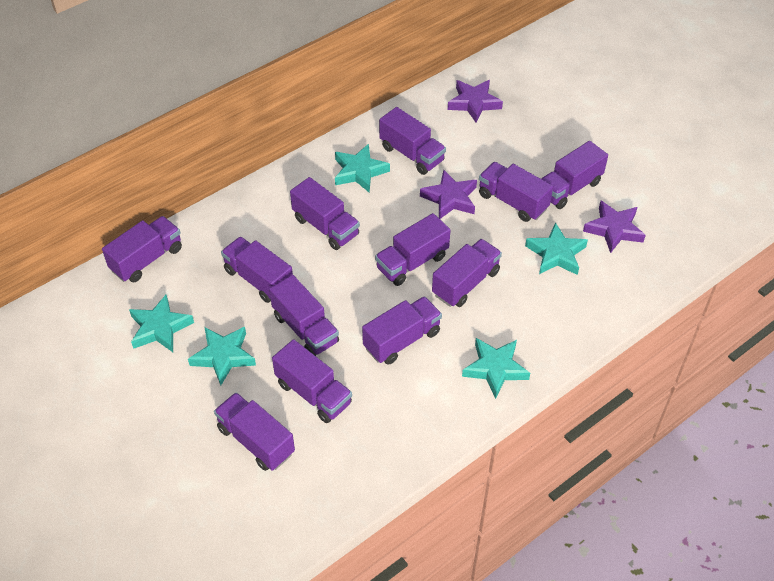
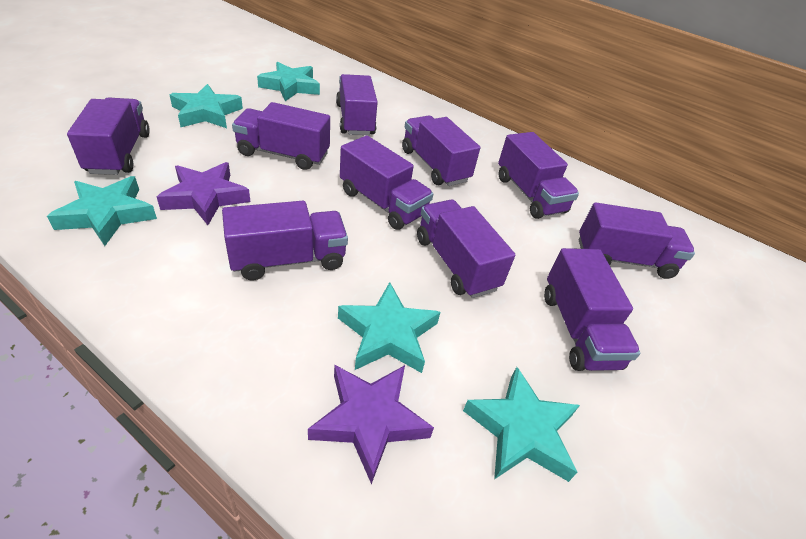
purple star: 3 -> 2
purple truck: 12 -> 10

